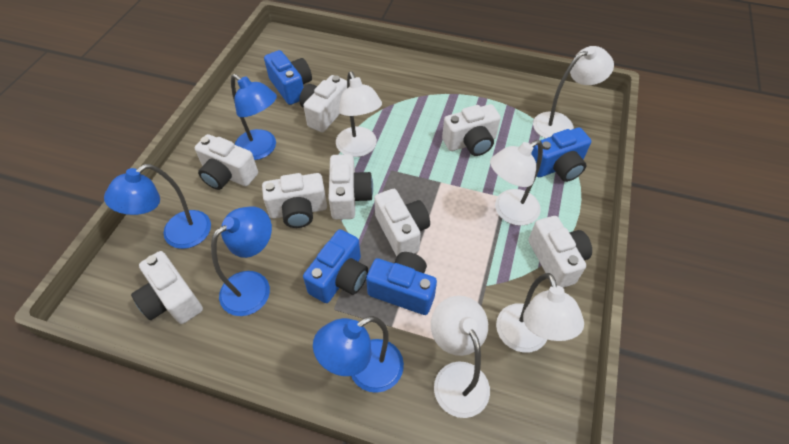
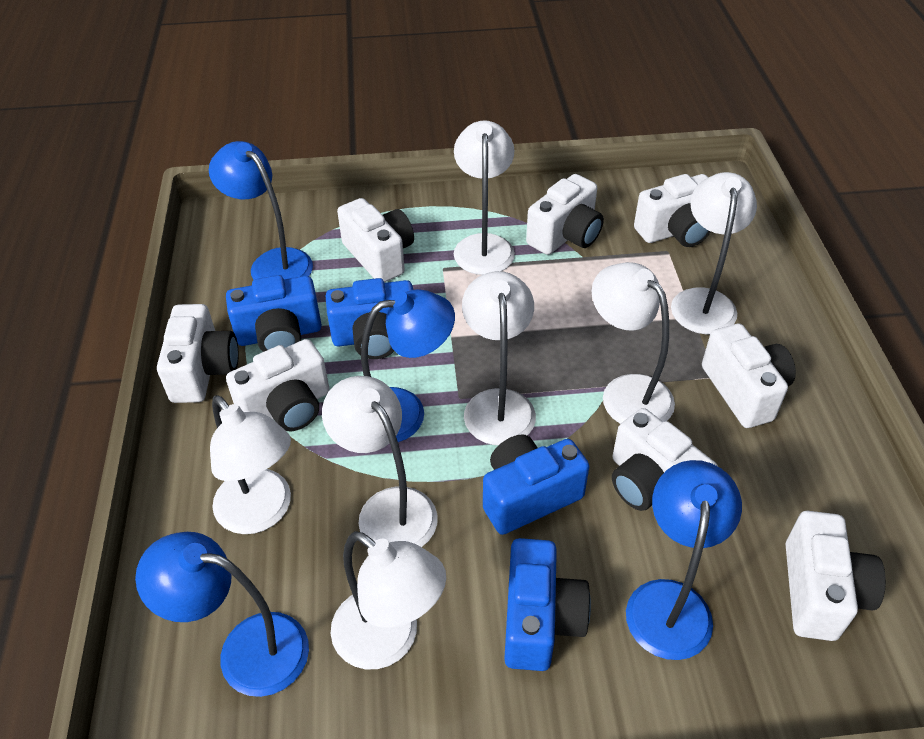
white lamp: 5 -> 7

